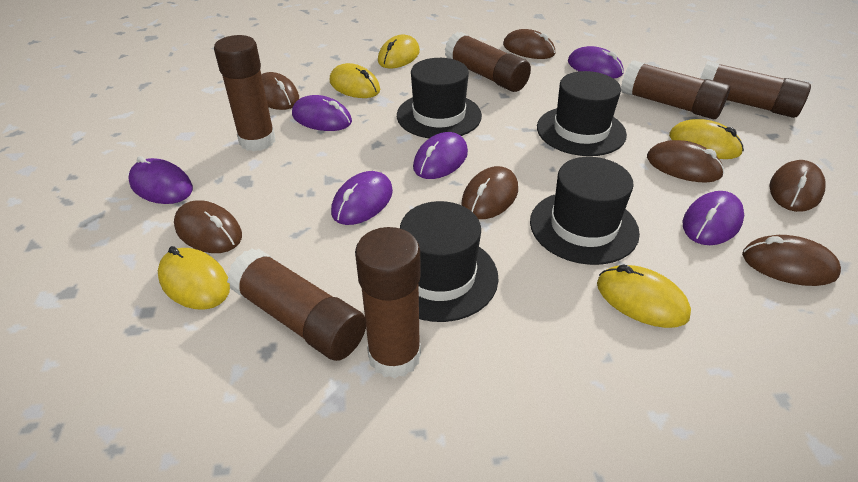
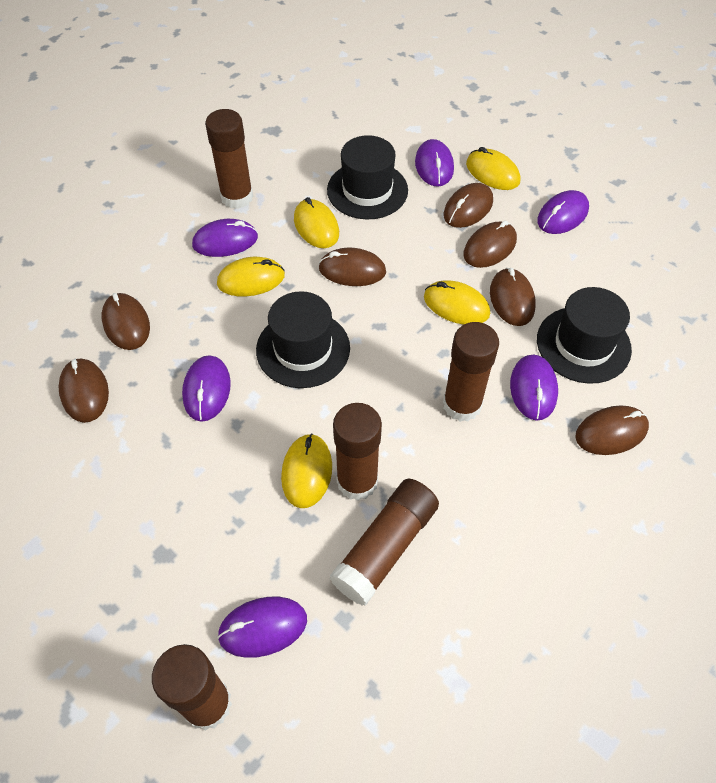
black hat: 4 -> 3
brown glue stick: 6 -> 5

